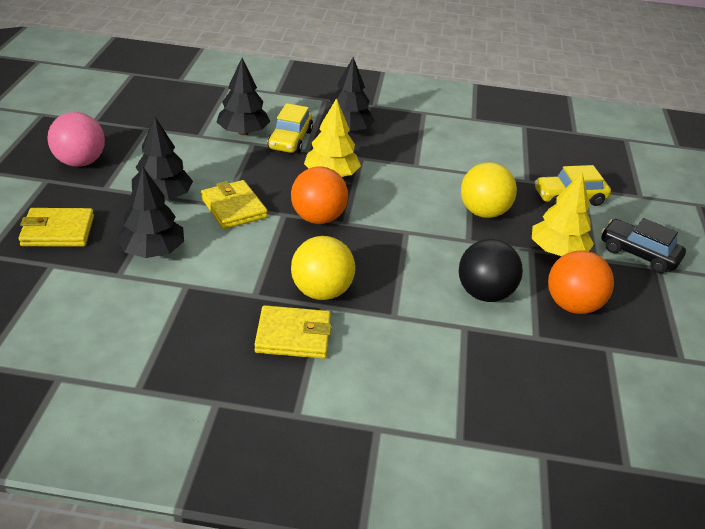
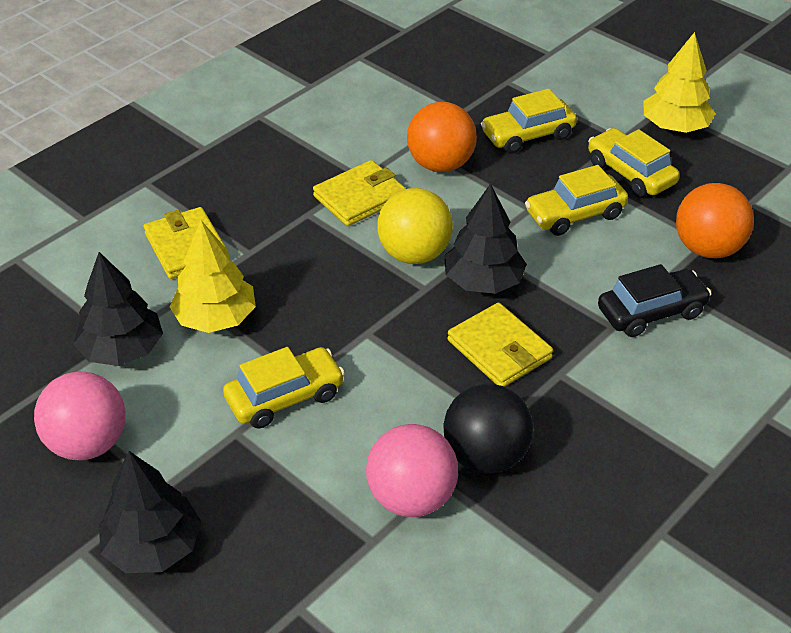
black tree: 4 -> 3
pink ball: 1 -> 2
yellow ball: 2 -> 1
yellow car: 2 -> 4

